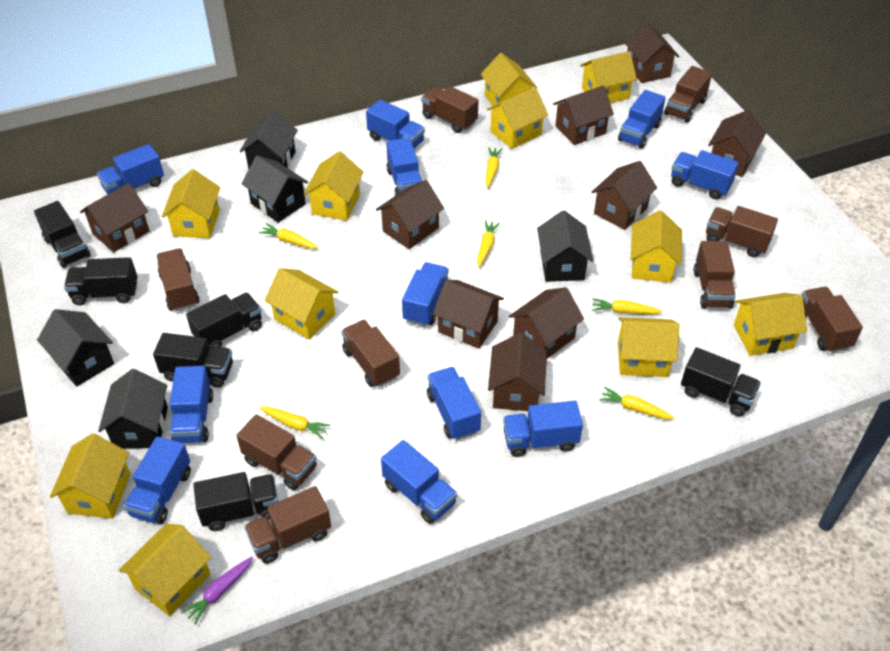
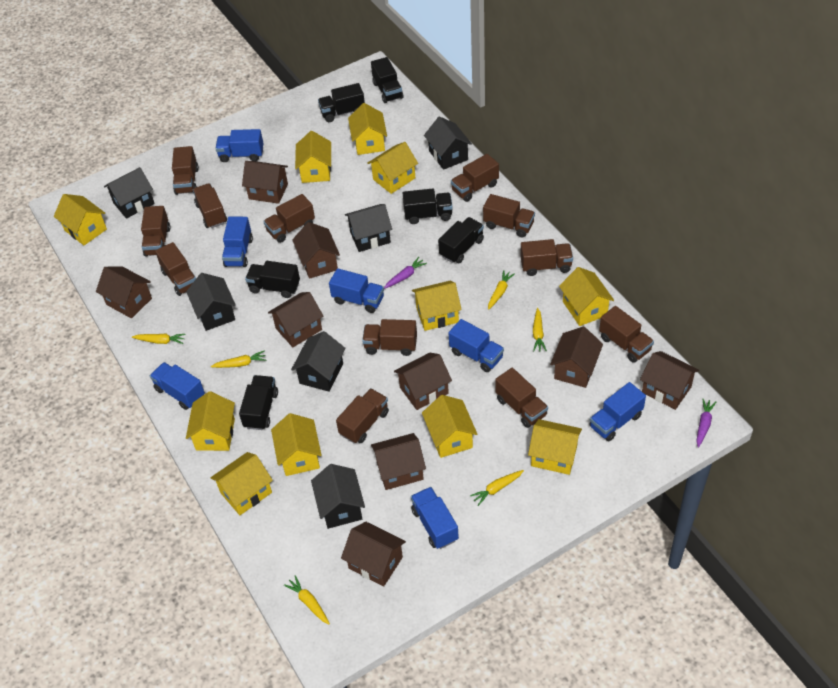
black house: 5 -> 6
blue truck: 11 -> 7
brown truck: 9 -> 12
purple carrot: 1 -> 2

